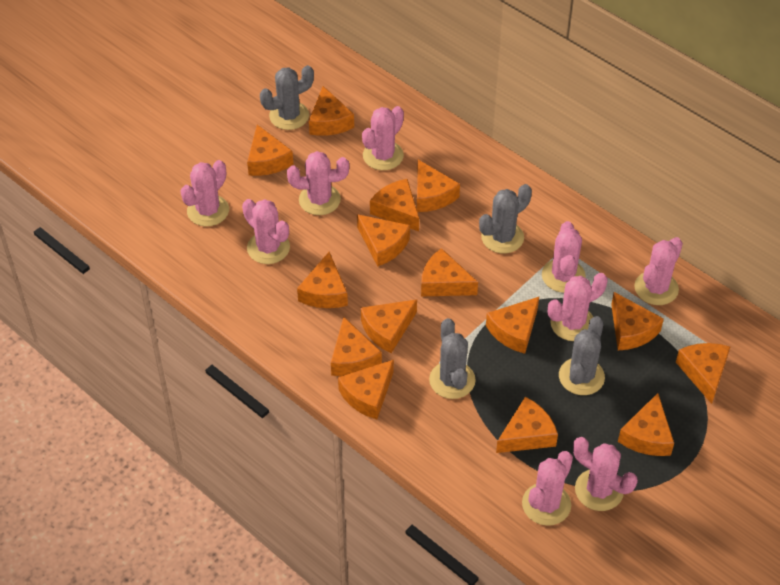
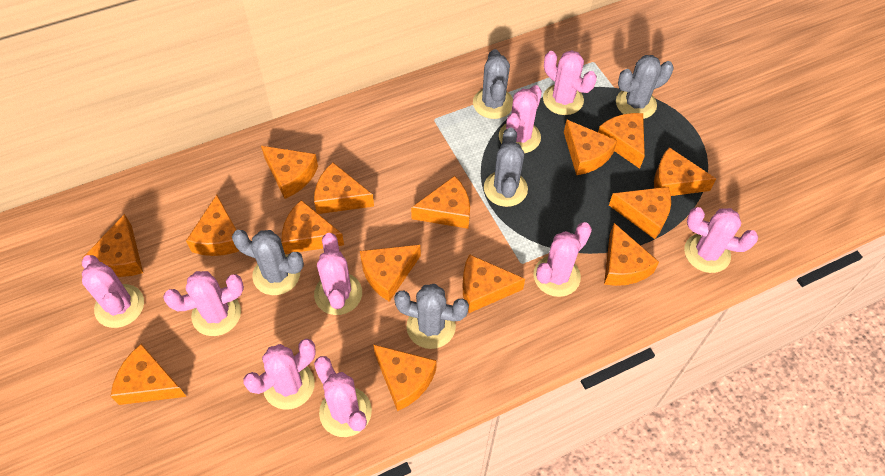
grey cactus: 4 -> 5

